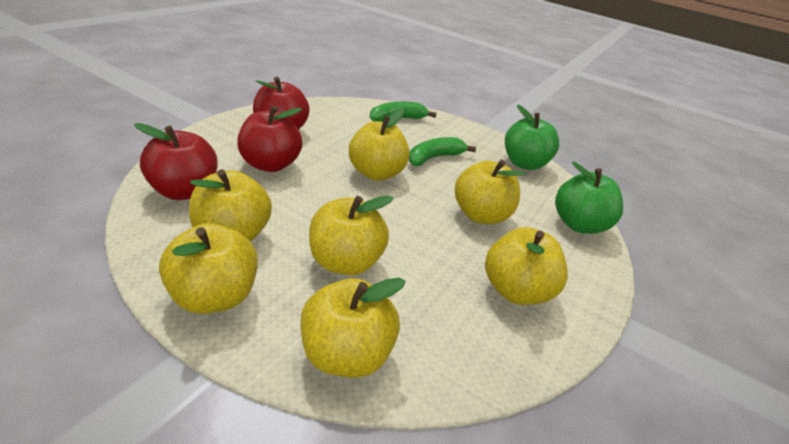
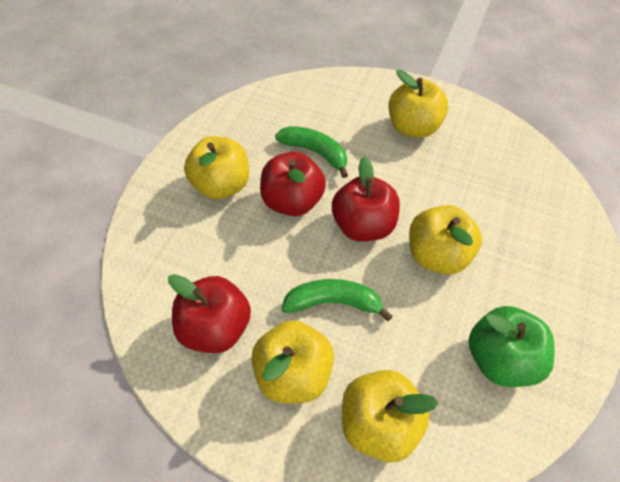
green apple: 2 -> 1
yellow apple: 7 -> 5

